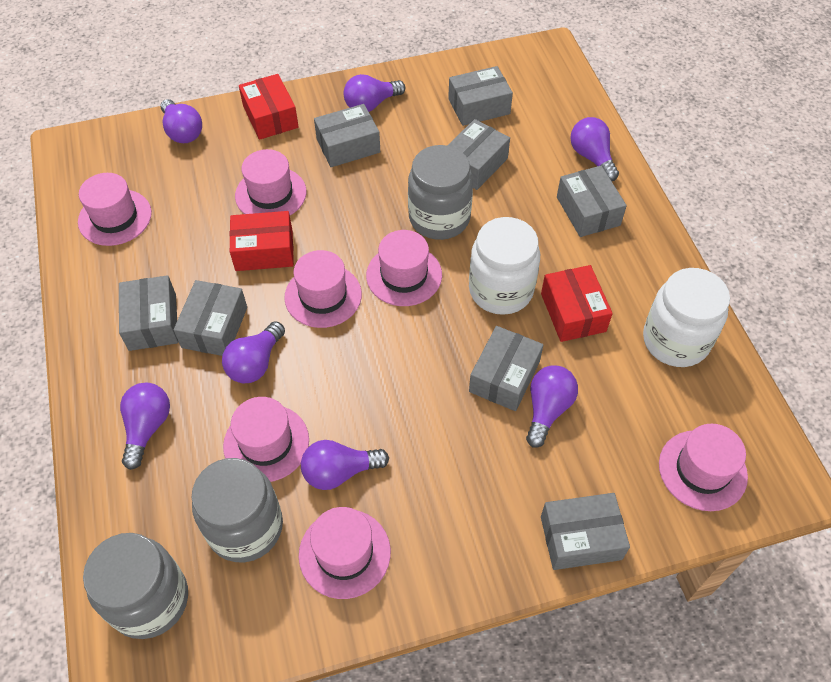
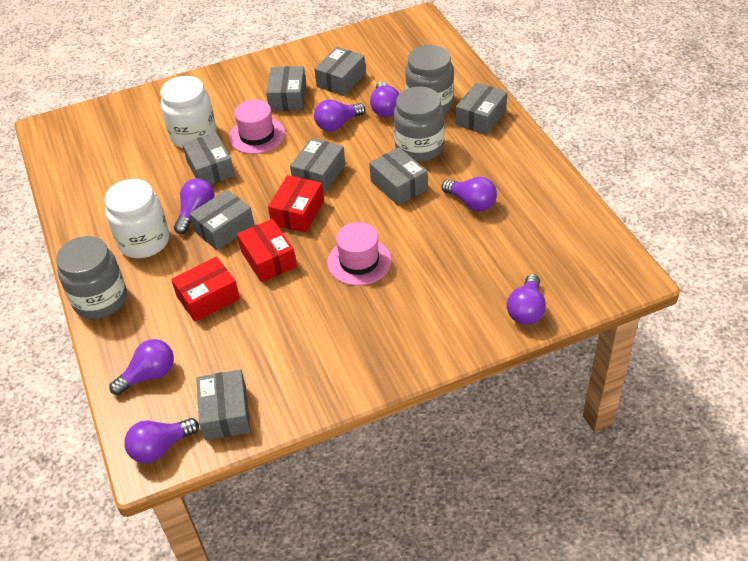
pink hat: 7 -> 2

